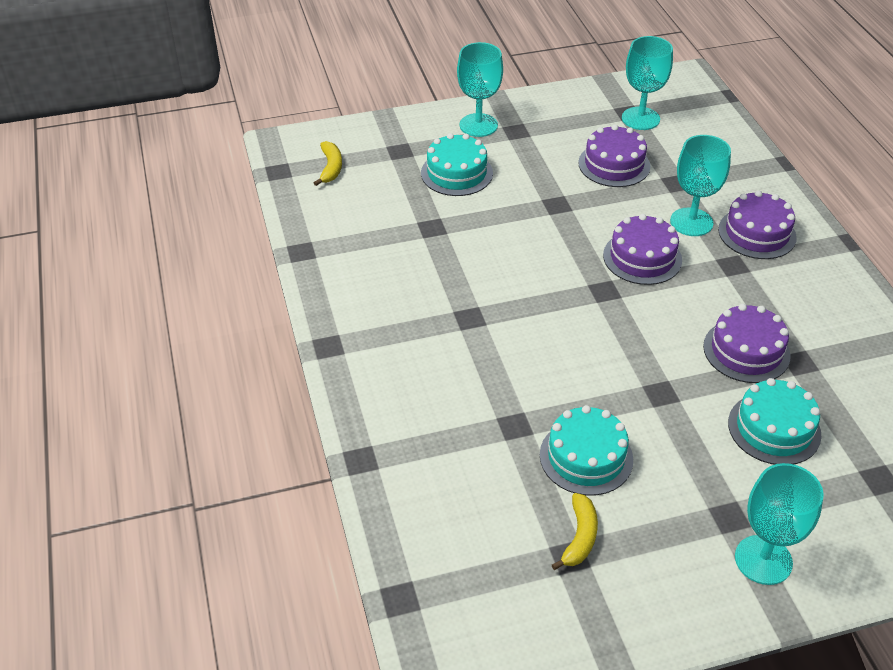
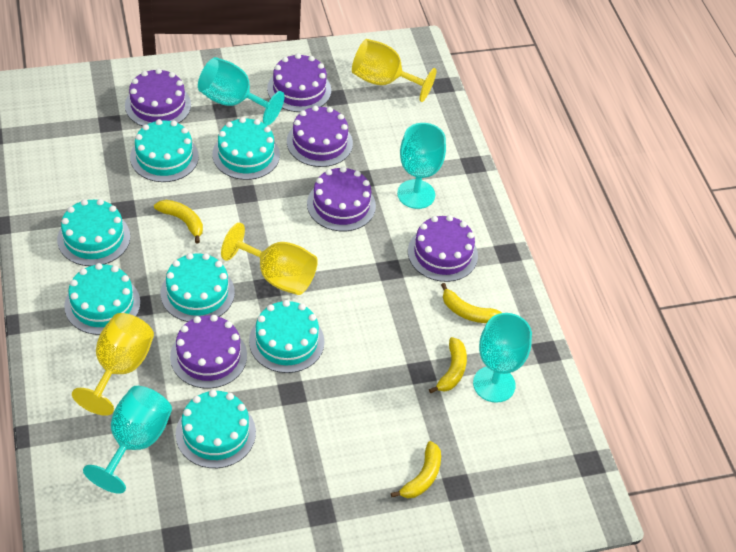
purple cake: 4 -> 6
turquoise cake: 3 -> 7
yellow banana: 2 -> 4
yellow goblet: 0 -> 3

